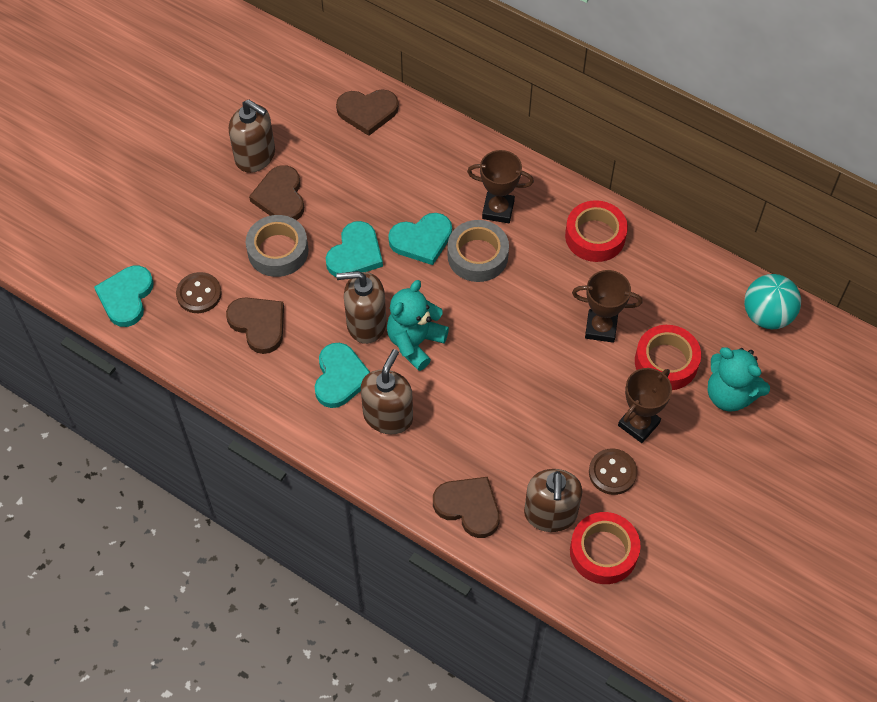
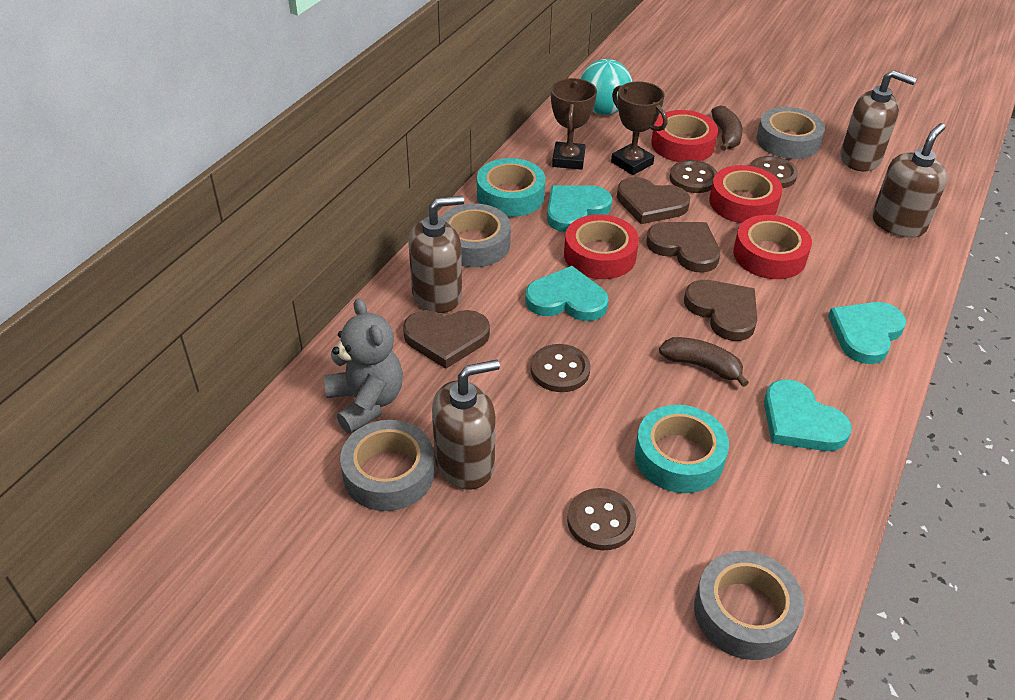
brown banana: 0 -> 2
brown button: 2 -> 4
brown trophy: 3 -> 2
grey tape: 2 -> 4
grey teddy bear: 0 -> 1
red tape: 3 -> 4
turquoise tape: 0 -> 2
turquoise teddy bear: 2 -> 0

